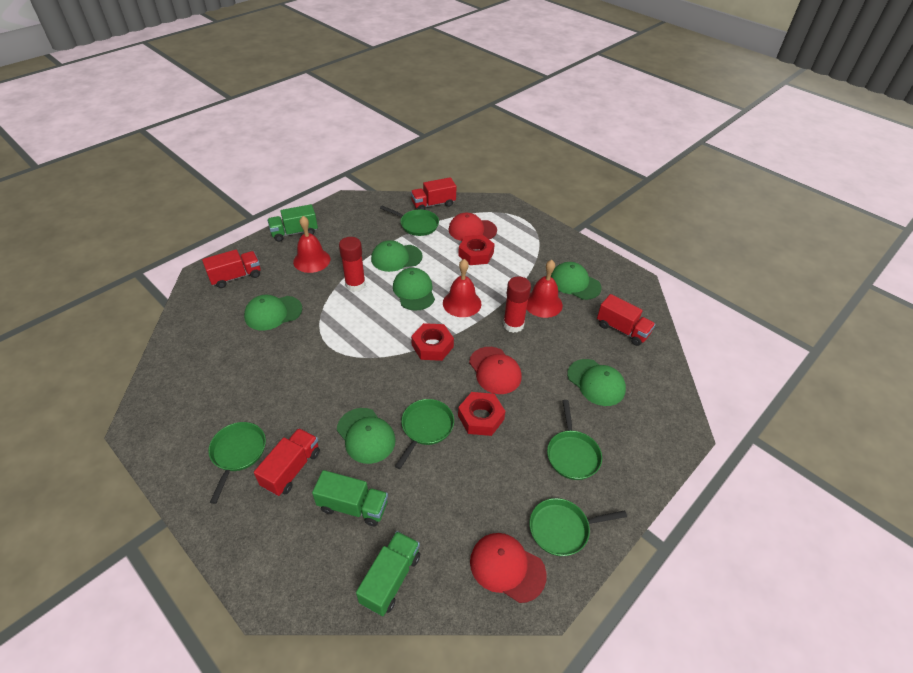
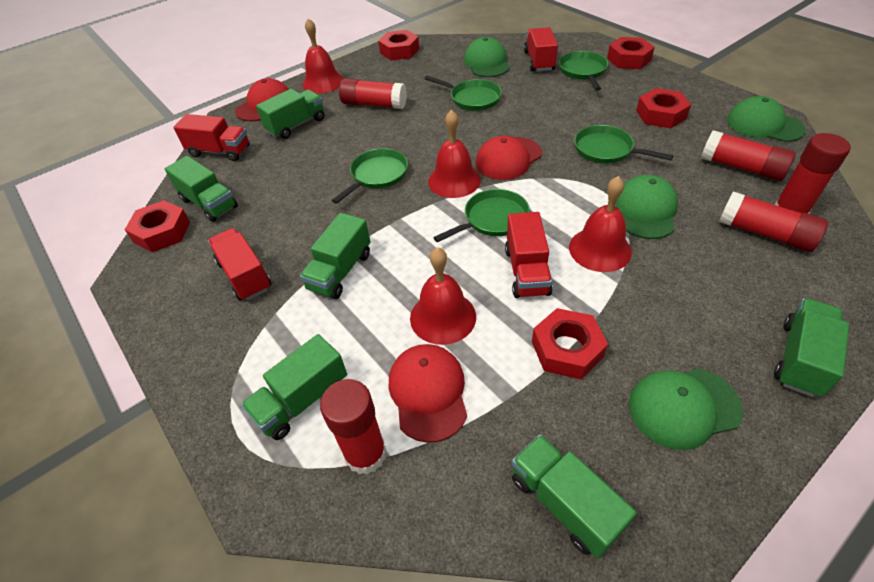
green cap: 6 -> 4
green truck: 3 -> 6
red bell: 3 -> 4
red glue stick: 2 -> 5
red nut: 3 -> 5

